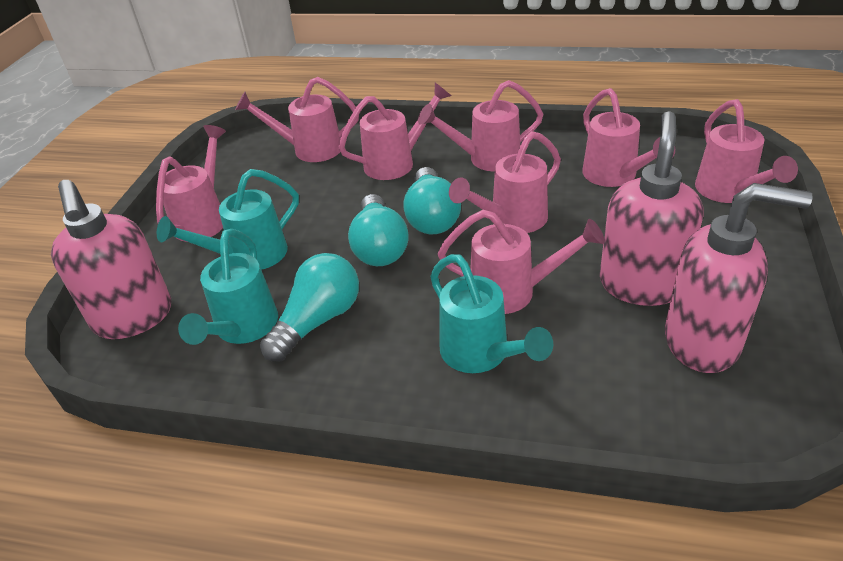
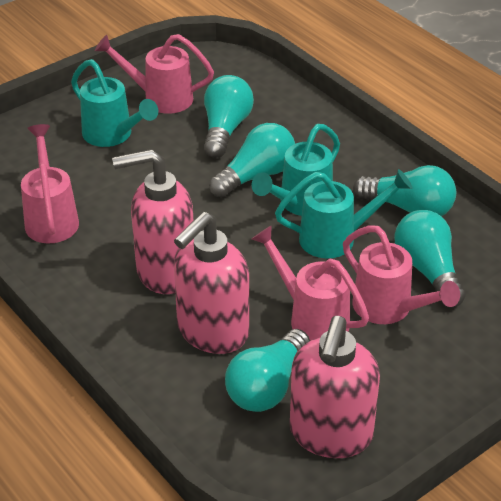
pink watering can: 8 -> 4
turquoise light bulb: 3 -> 5

